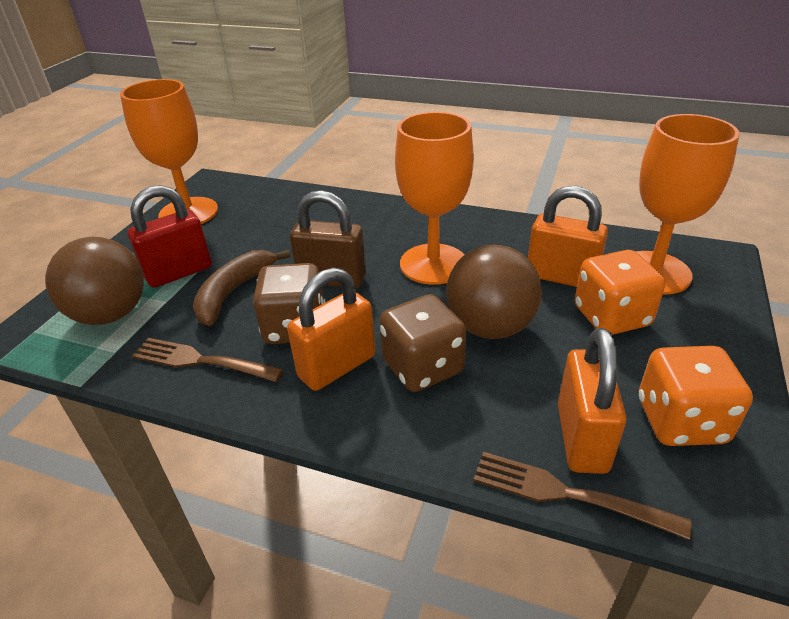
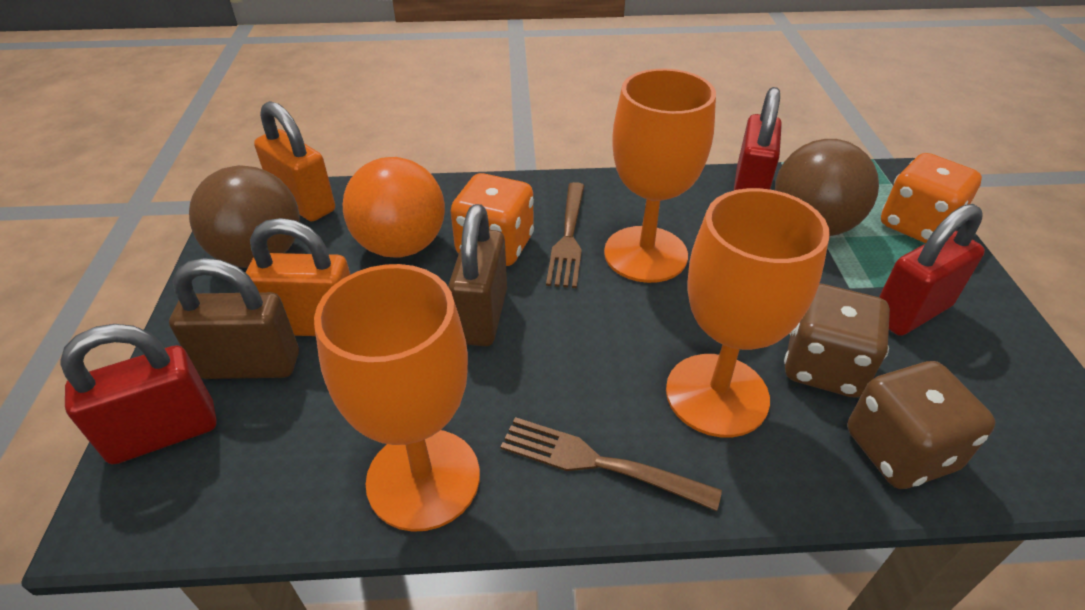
brown banana: 1 -> 0
brown padlock: 1 -> 2
orange ball: 0 -> 1
orange padlock: 3 -> 2
red padlock: 1 -> 3

